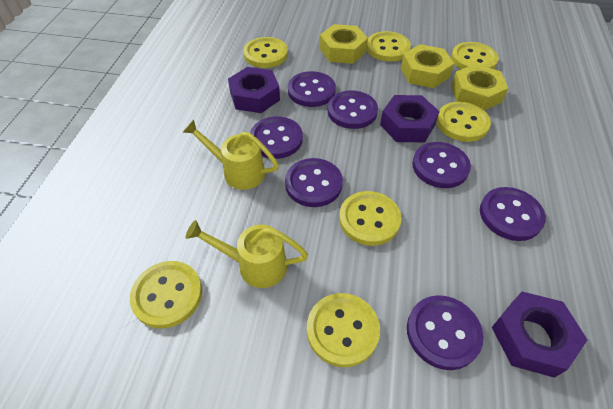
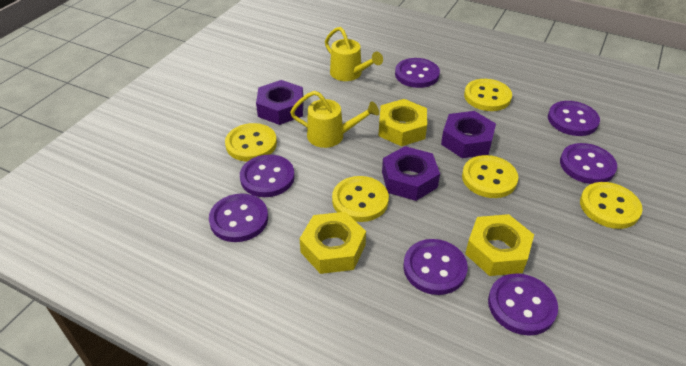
yellow button: 7 -> 5

